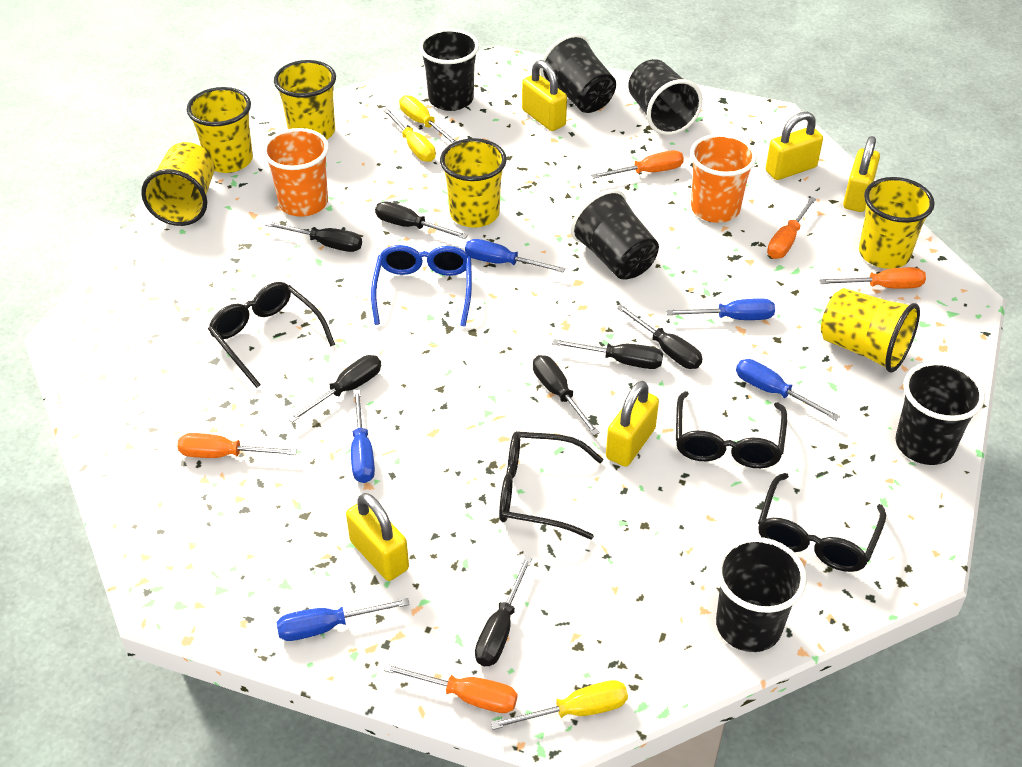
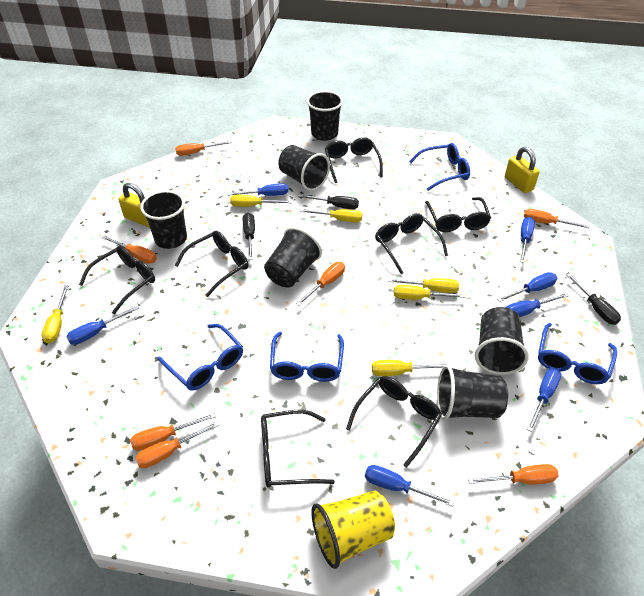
black glasses: 4 -> 7
black screwdriver: 7 -> 3
blue glasses: 1 -> 4
blue screwdriver: 5 -> 7
orange cup: 2 -> 0
orange screwdriver: 5 -> 7
yellow cup: 6 -> 1
yellow padlock: 5 -> 2
yellow screwdriver: 3 -> 6

